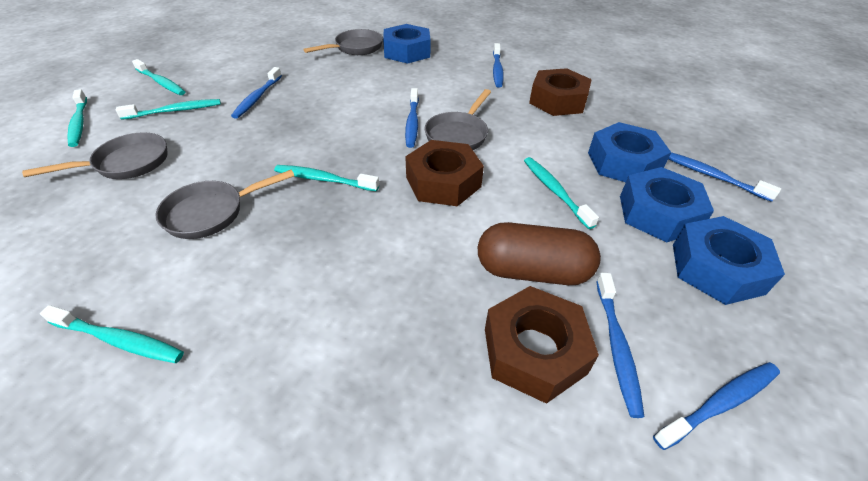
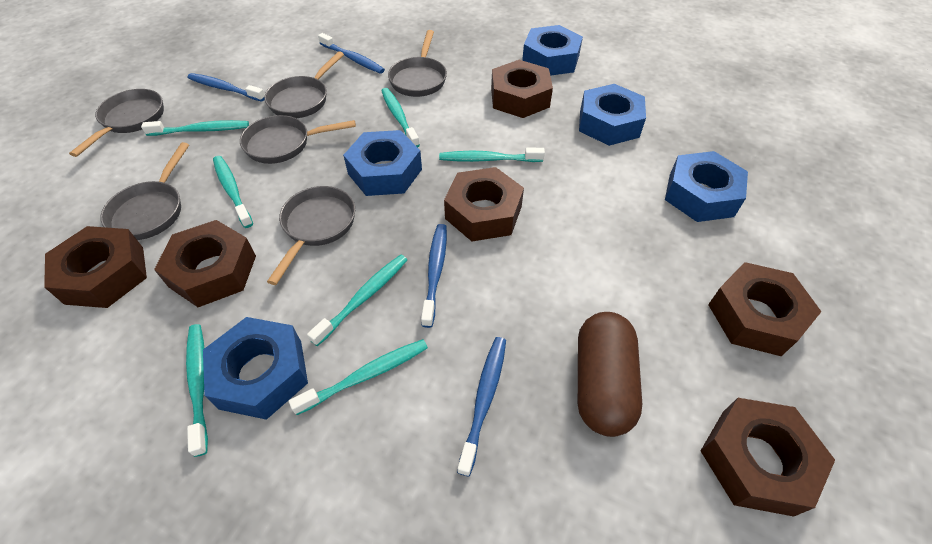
blue nut: 4 -> 5
blue toothbrush: 6 -> 4
brown nut: 3 -> 6
grey pan: 4 -> 6
turquoise toothbrush: 6 -> 7

